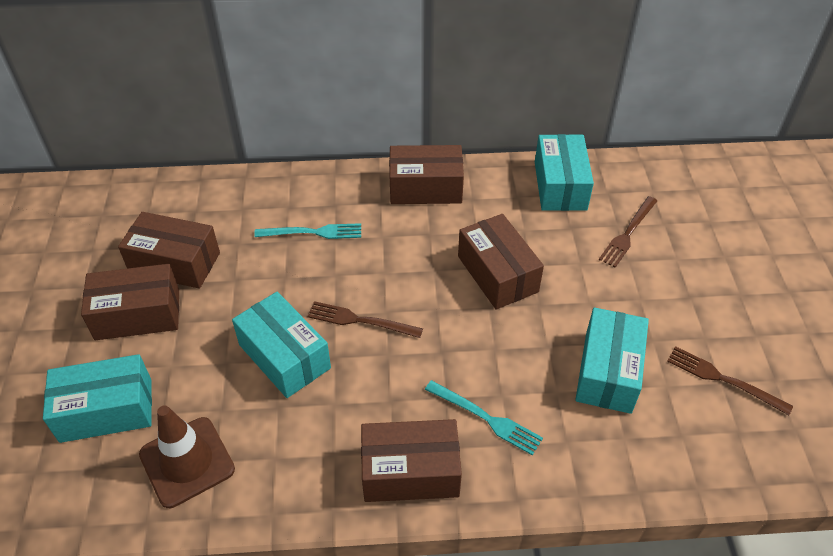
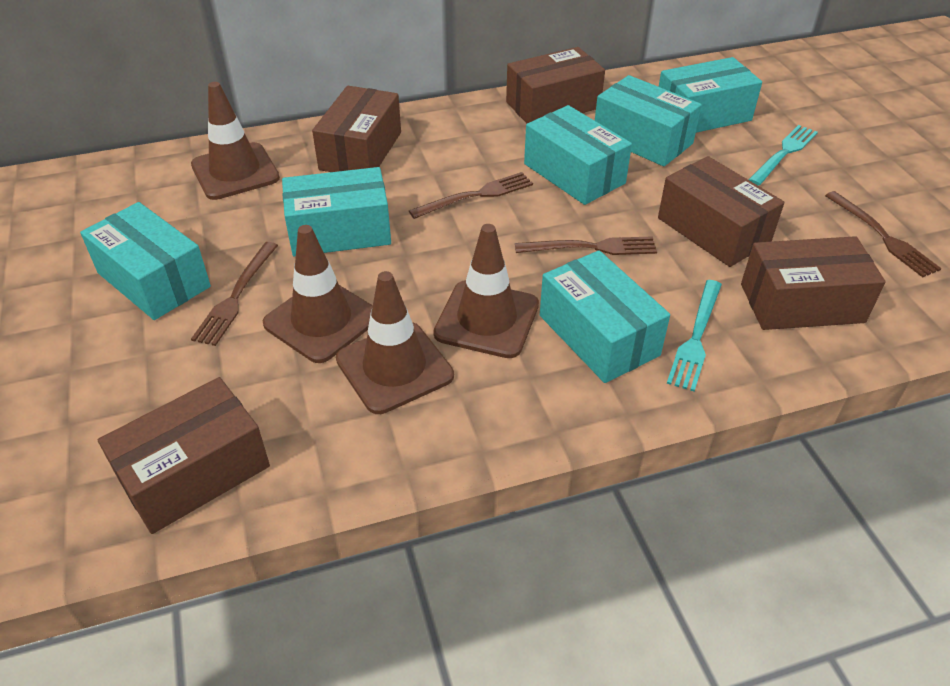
brown fork: 3 -> 4
brown traffic cone: 1 -> 4
turquoise box: 4 -> 6

